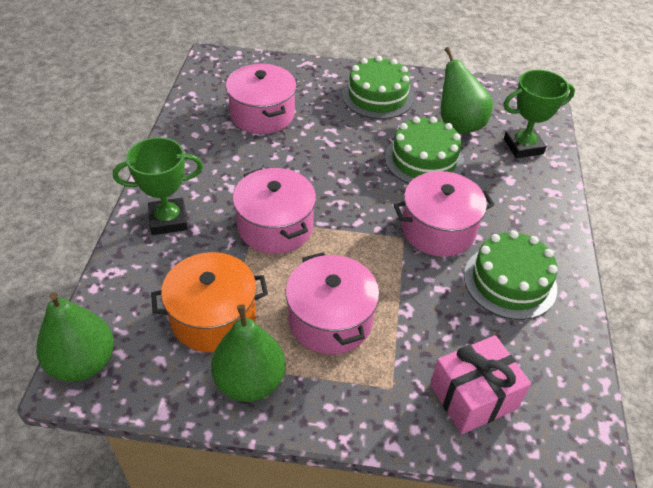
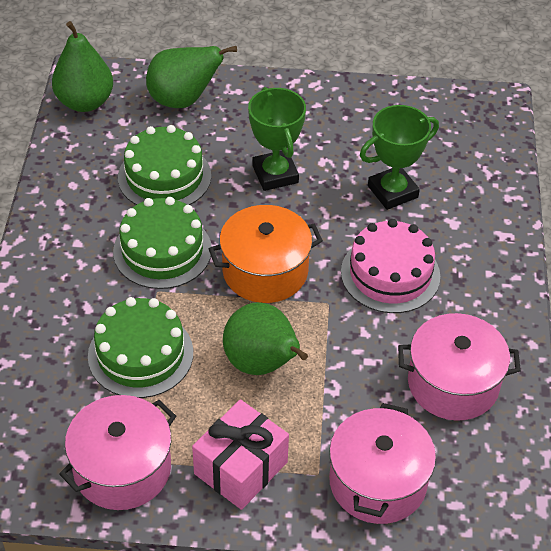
pink cake: 0 -> 1
pink pot: 4 -> 3

